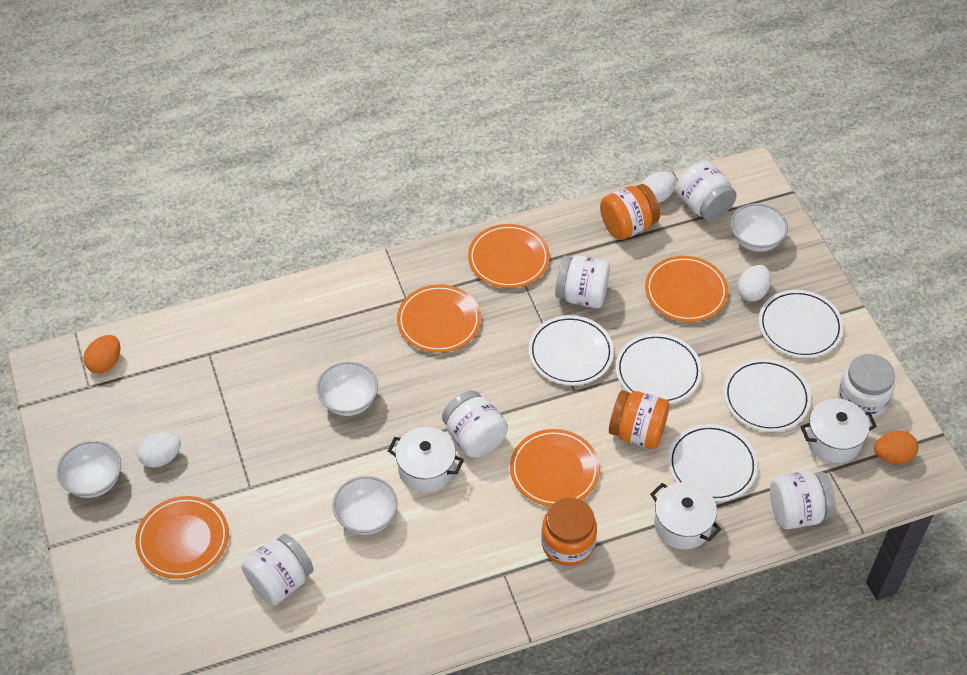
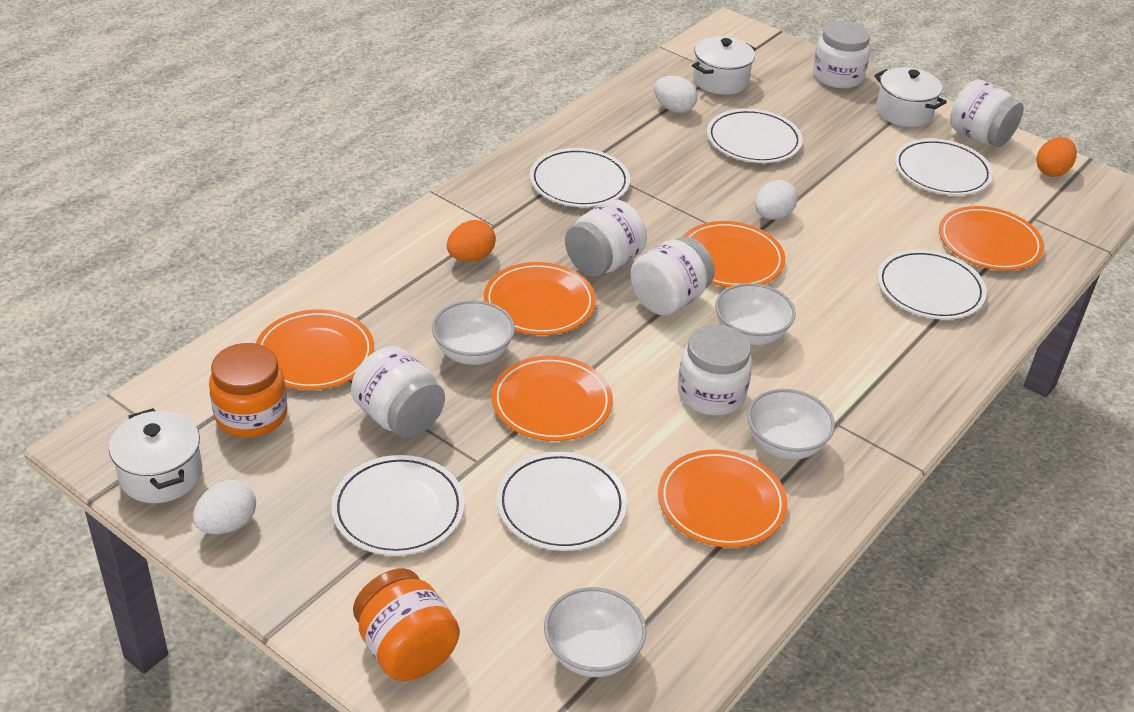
orange jar: 3 -> 2
orange plate: 5 -> 6
white plate: 5 -> 6

